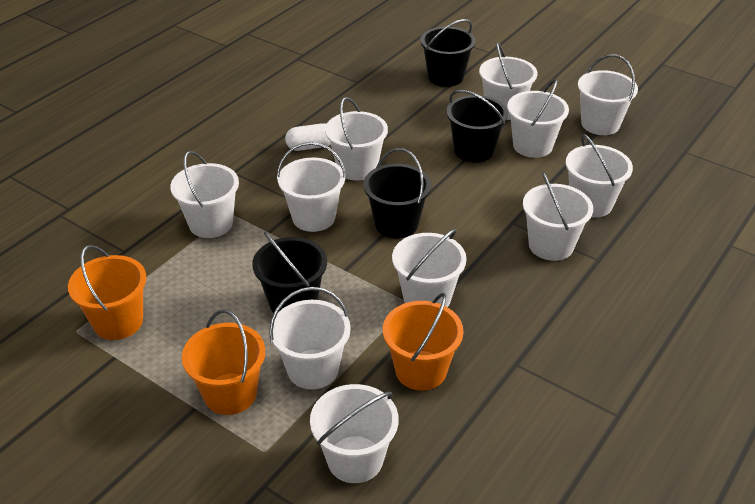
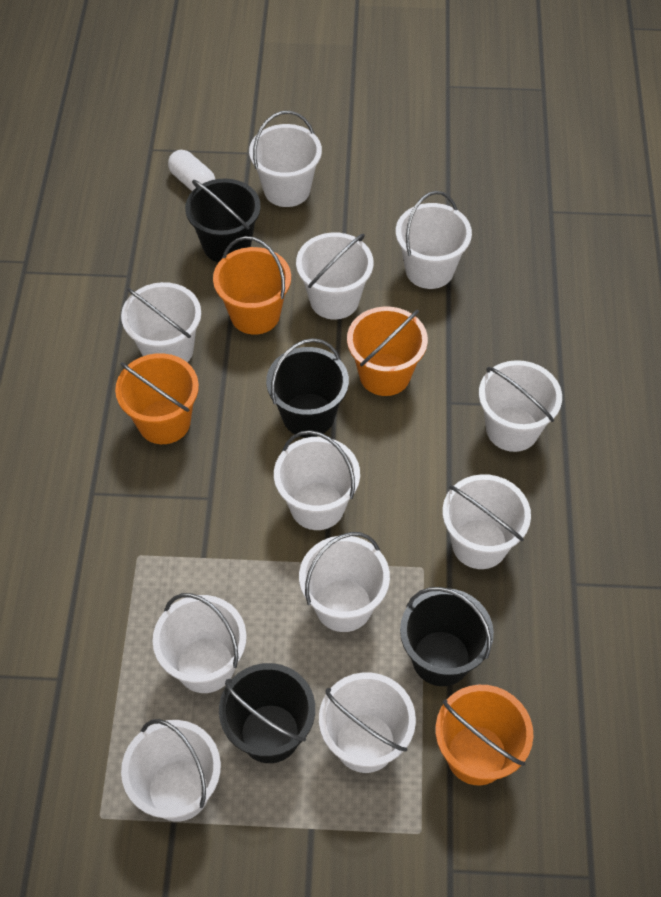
orange bucket: 3 -> 4

